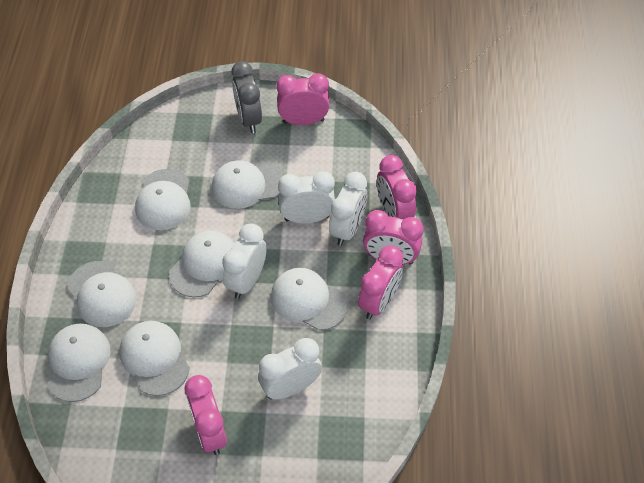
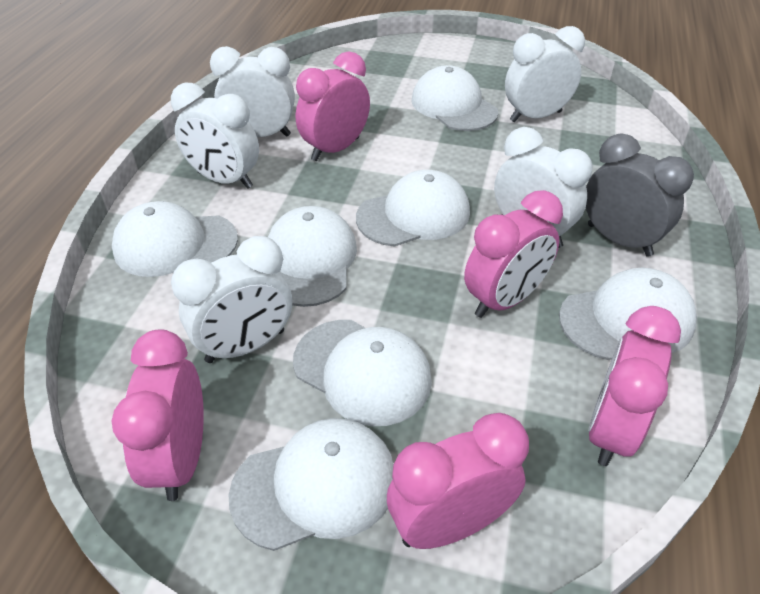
white clock: 4 -> 5

